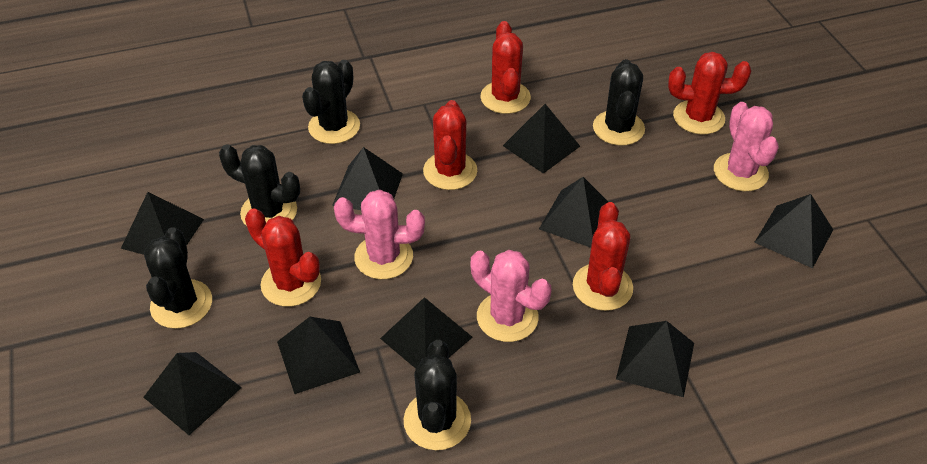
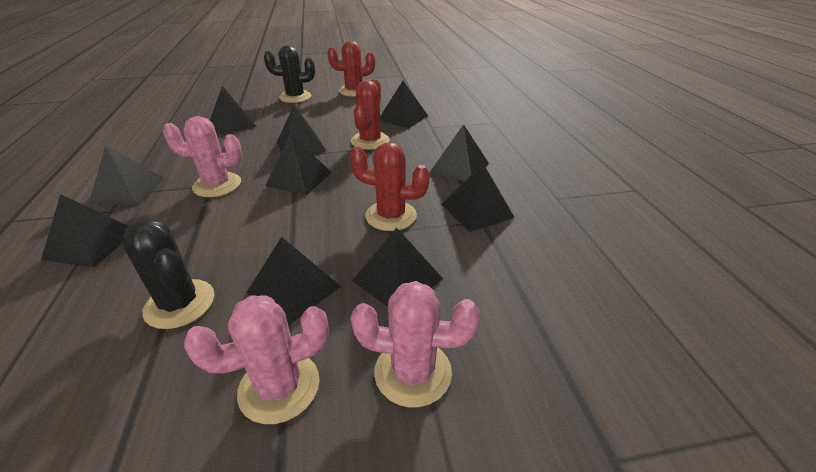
black cactus: 5 -> 2
black pyramid: 9 -> 10
red cactus: 5 -> 3

